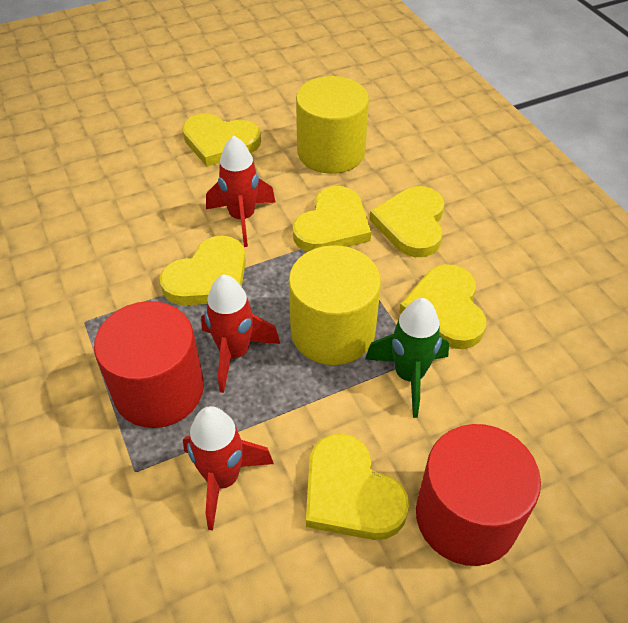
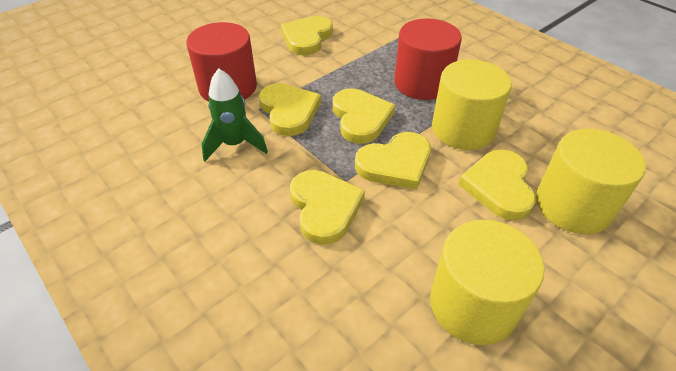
red rocket: 3 -> 0
yellow cylinder: 2 -> 3

